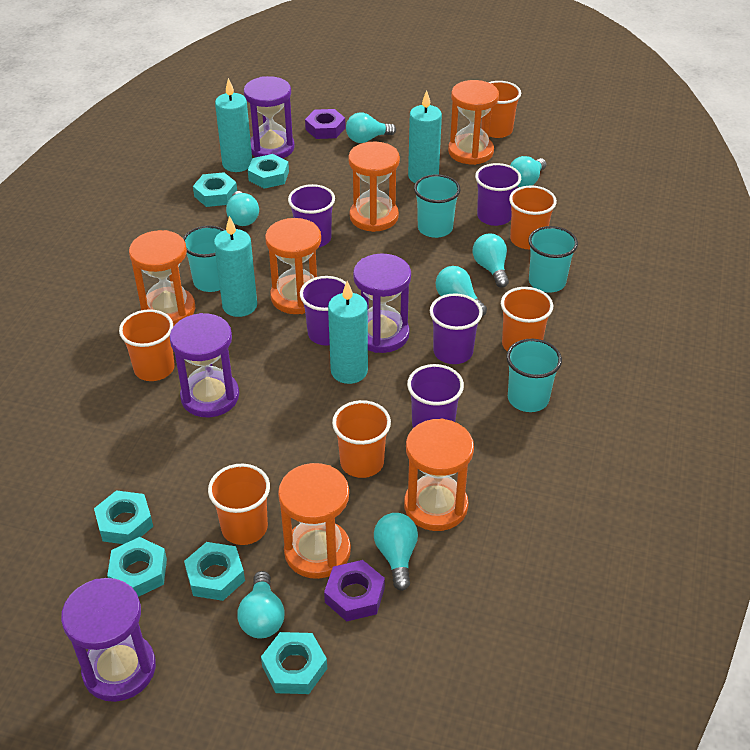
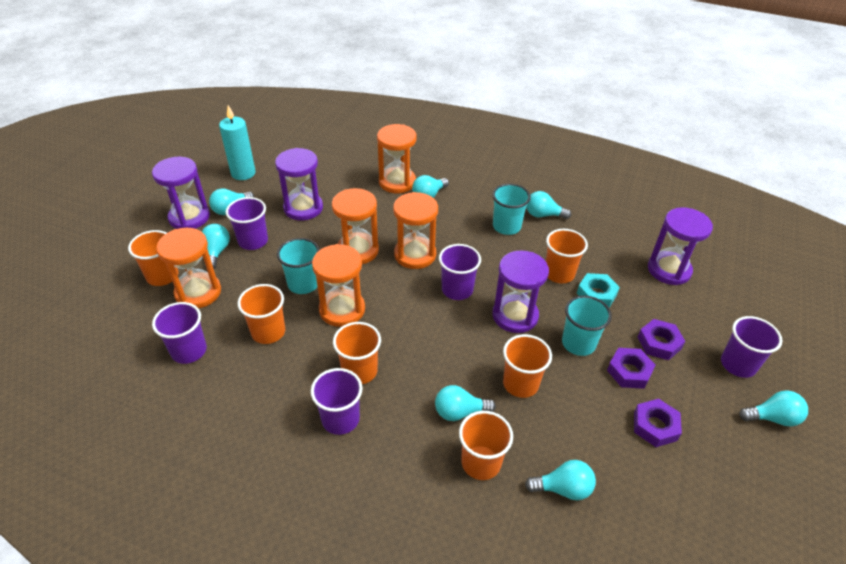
orange hourglass: 6 -> 5
purple nut: 2 -> 3
turquoise candle: 4 -> 1
turquoise cup: 4 -> 3
turquoise nut: 6 -> 1

